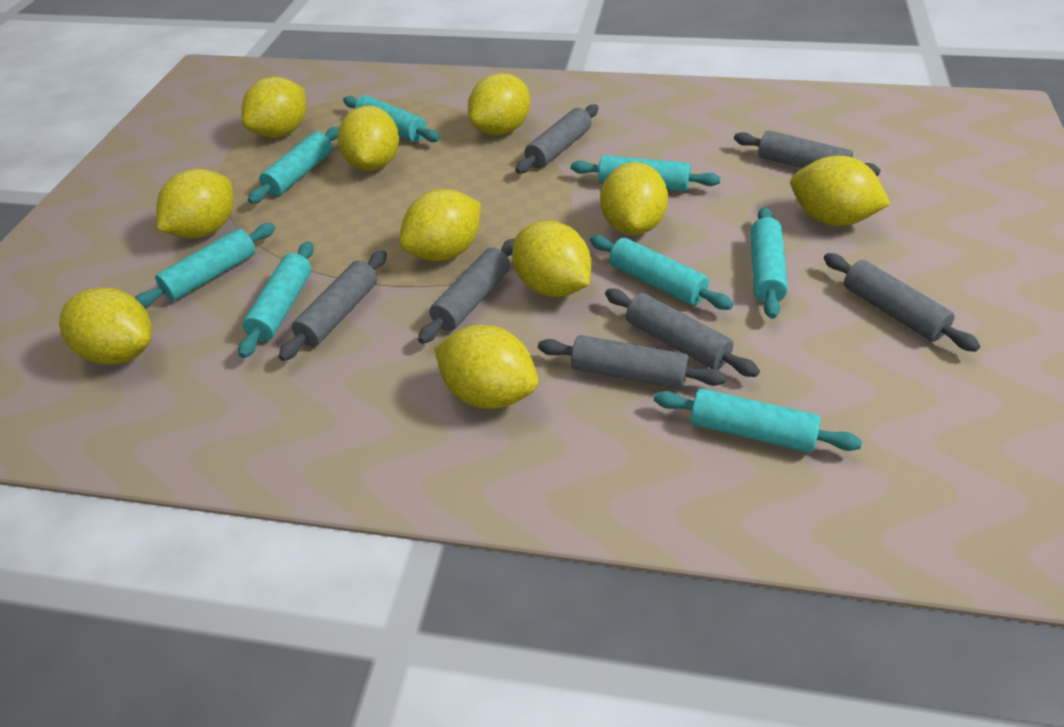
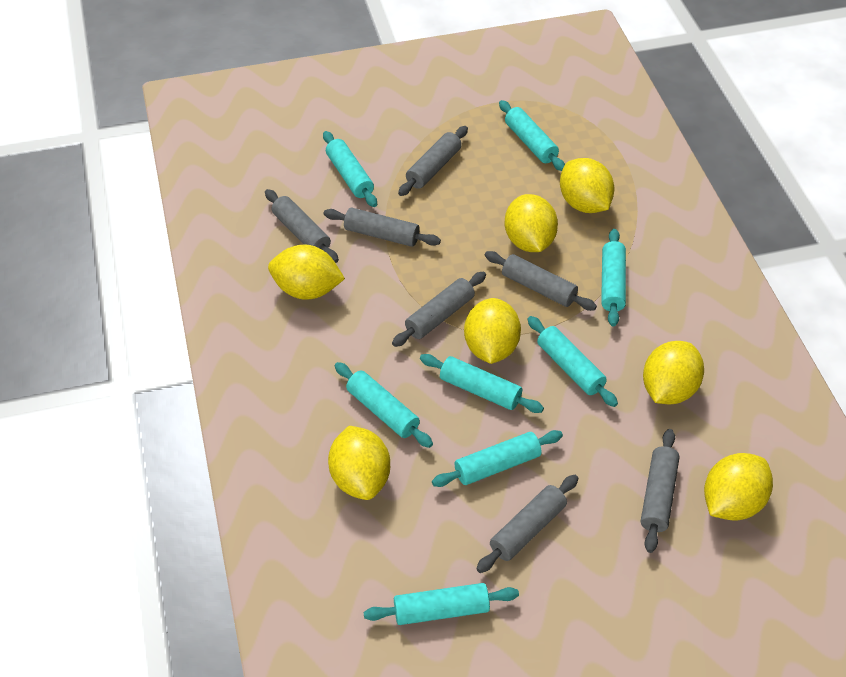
yellow lemon: 10 -> 7

